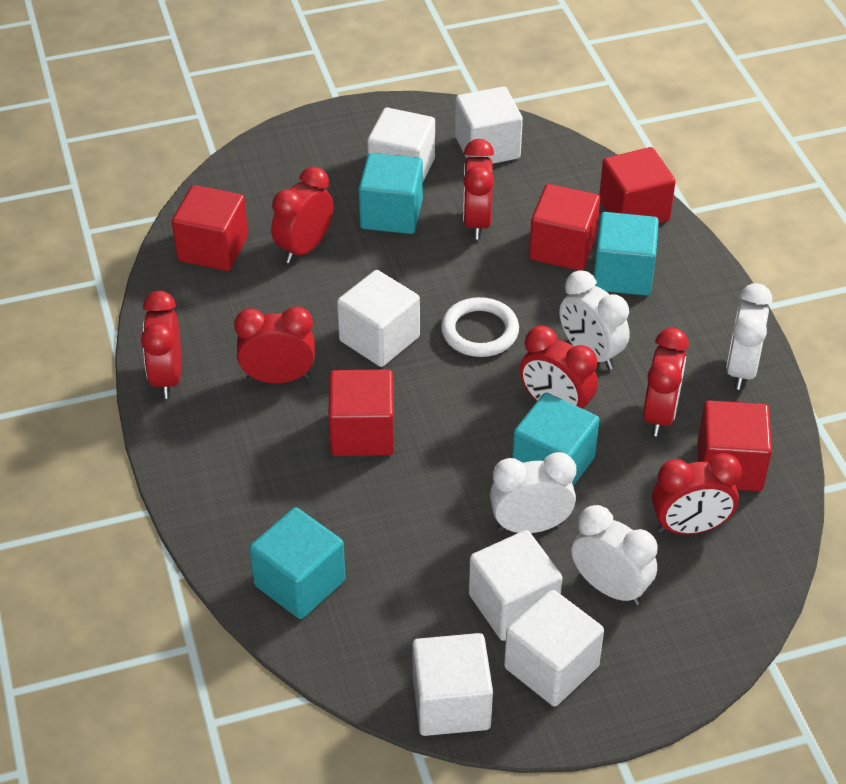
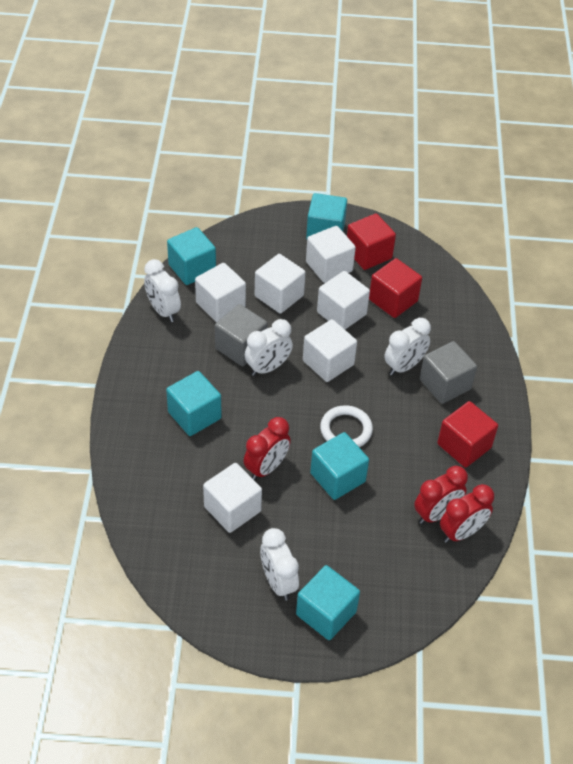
grey cube: 0 -> 2
red clock: 7 -> 3
red cube: 5 -> 3
turquoise cube: 4 -> 5

